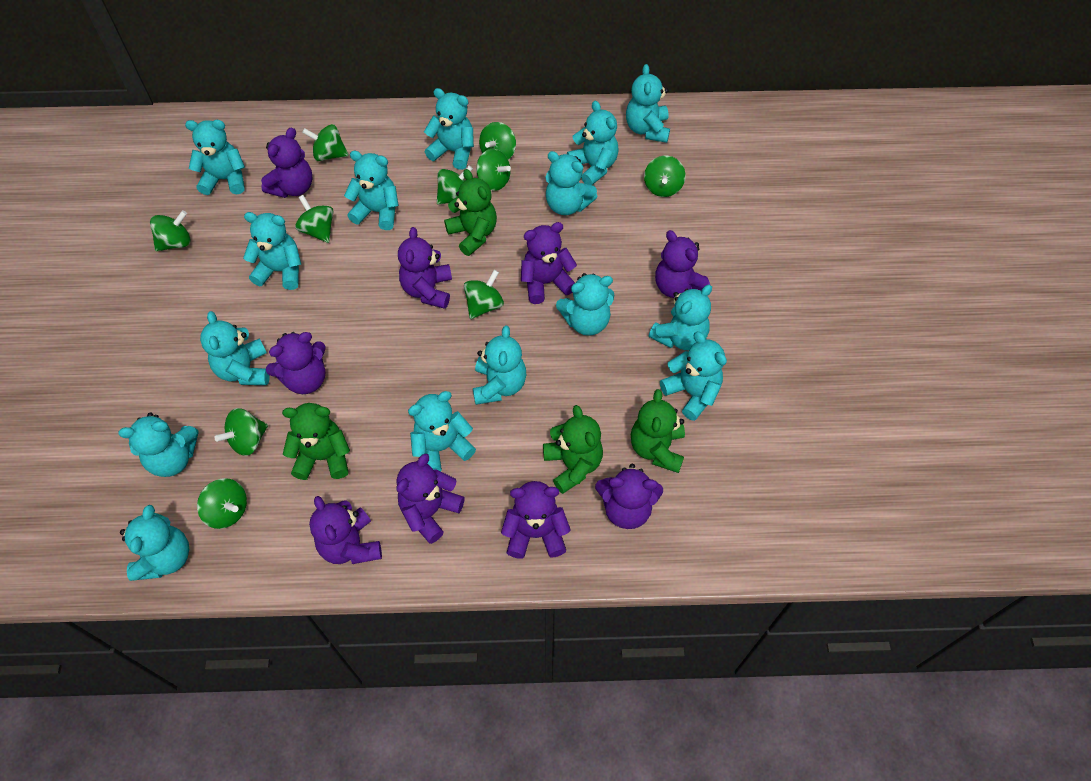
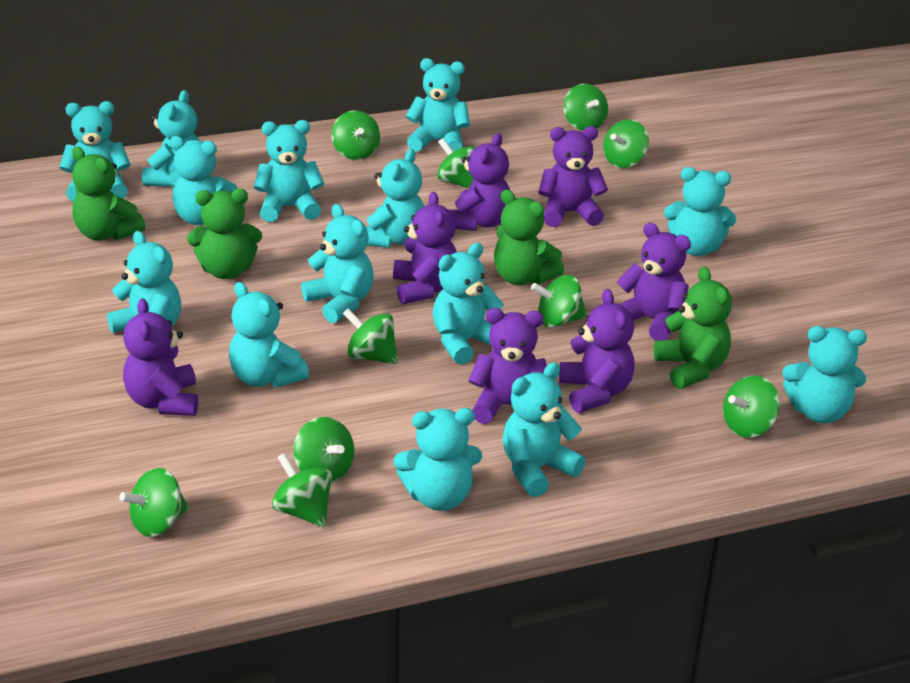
purple teddy bear: 9 -> 7
turquoise teddy bear: 15 -> 14

